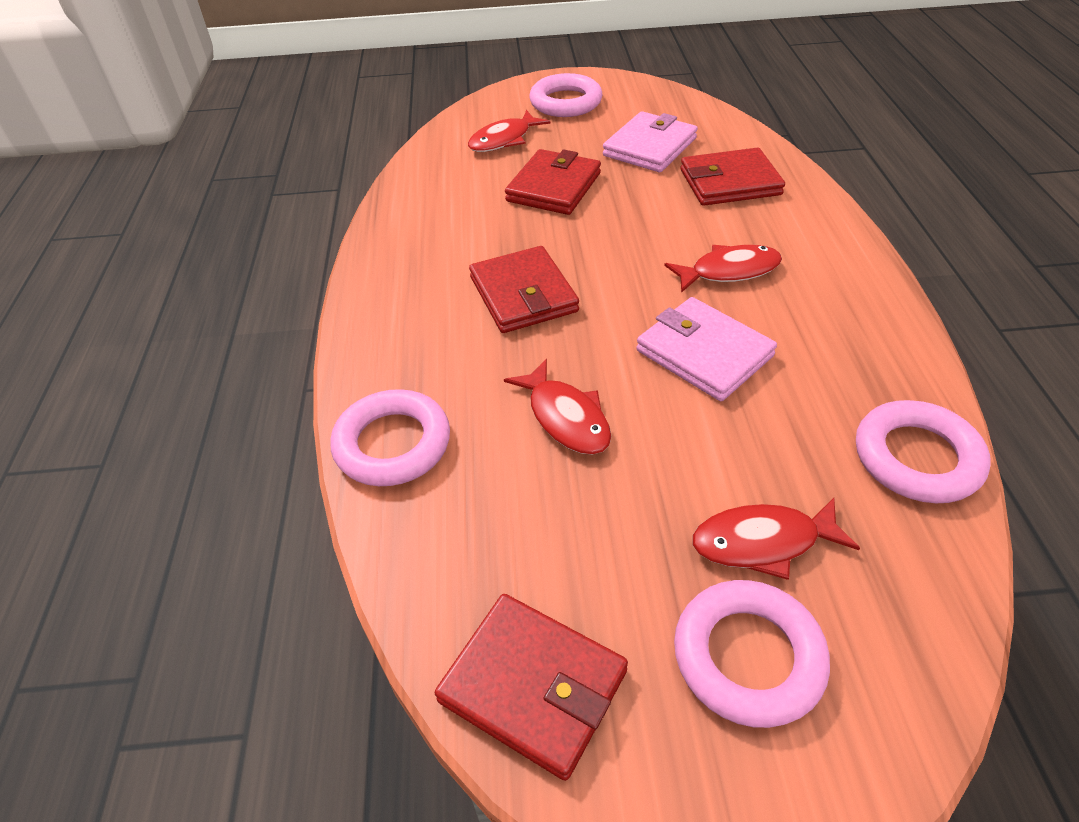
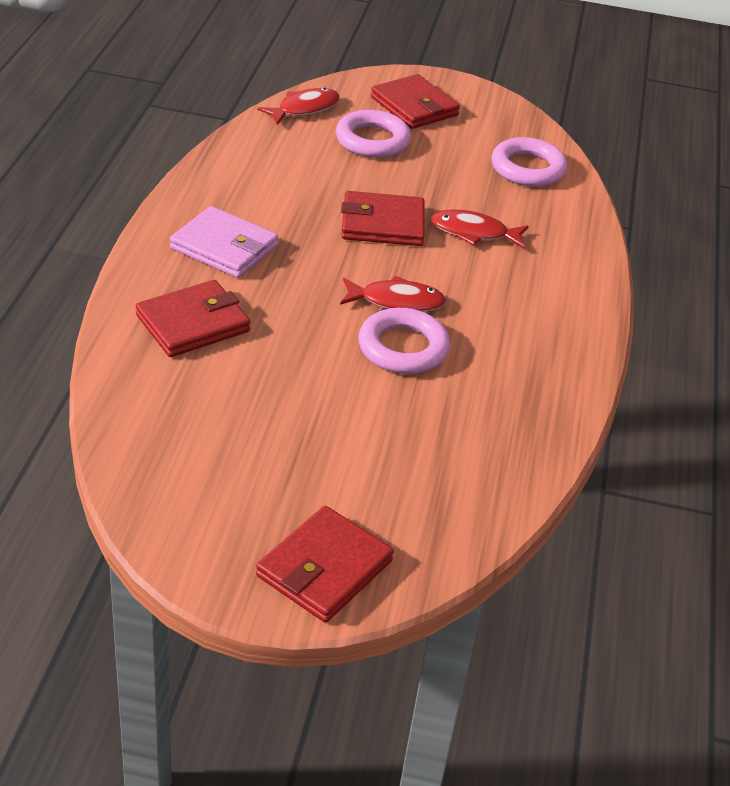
pink ring: 4 -> 3
pink wallet: 2 -> 1
red fish: 4 -> 3

